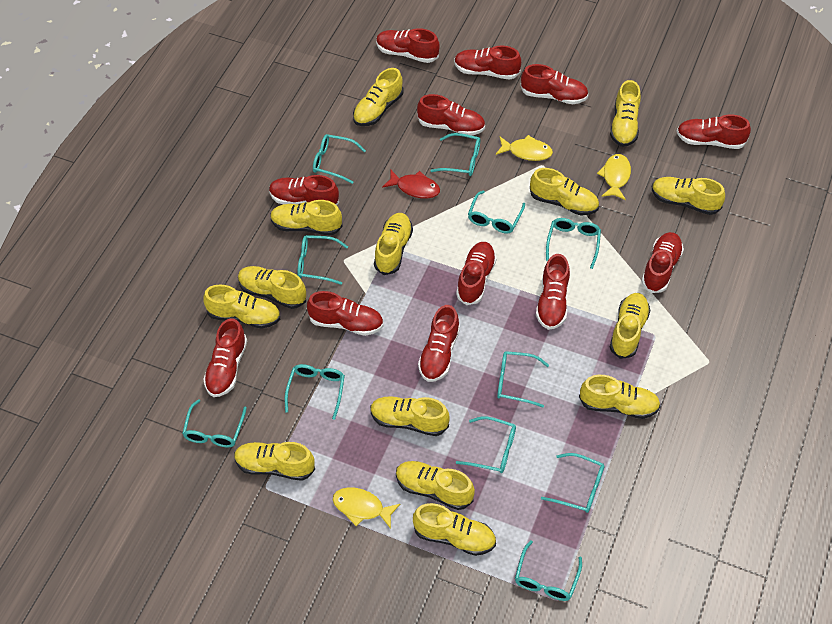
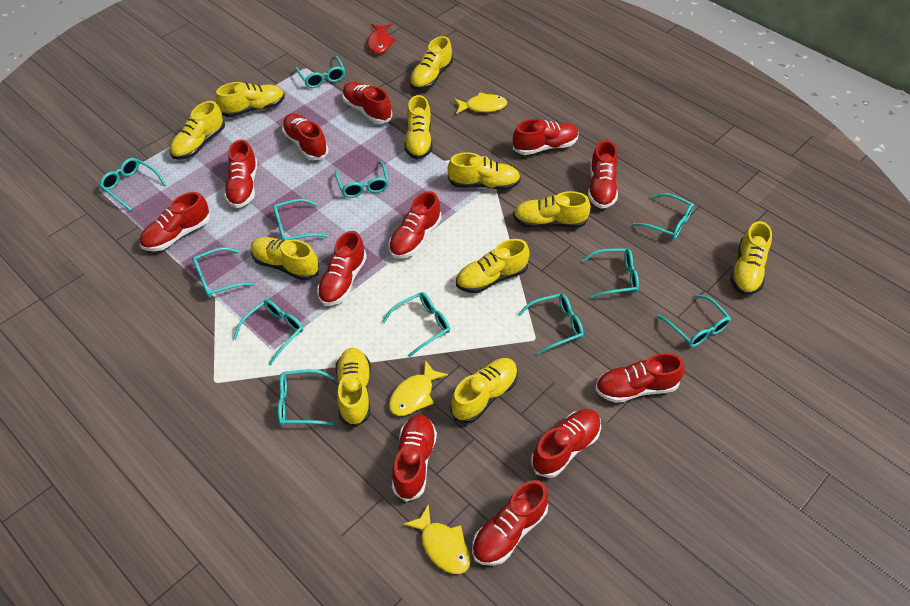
turquoise glasses: 11 -> 12
yellow shoe: 14 -> 11

